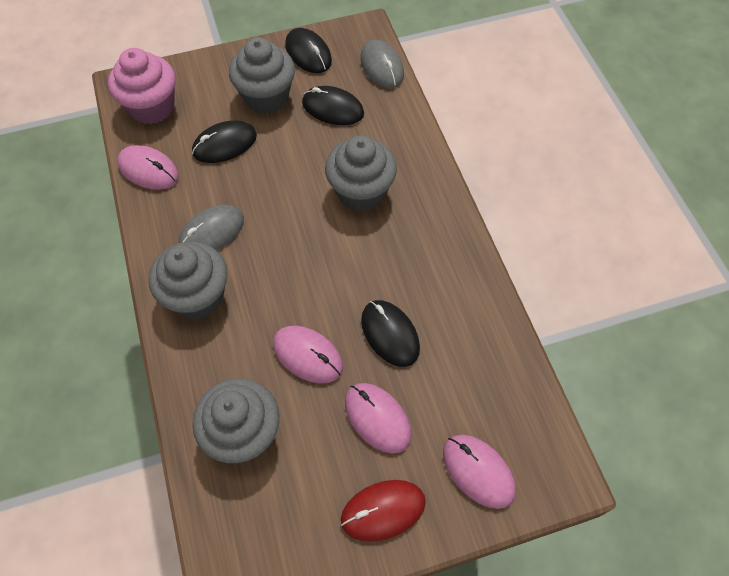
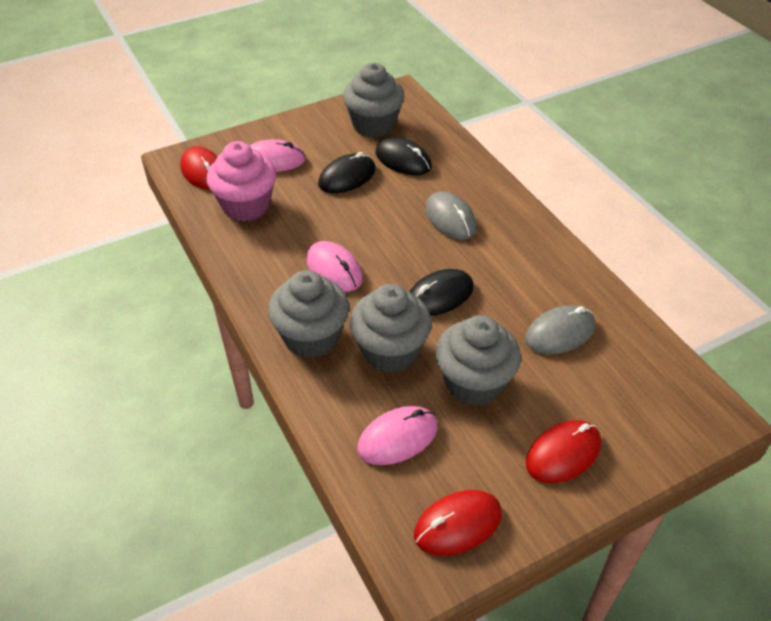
black mouse: 4 -> 3
pink mouse: 4 -> 3
red mouse: 1 -> 3

